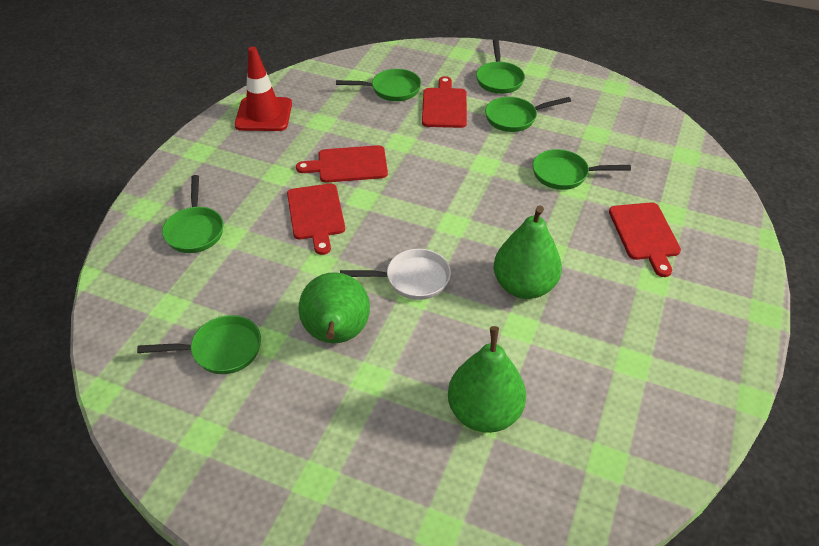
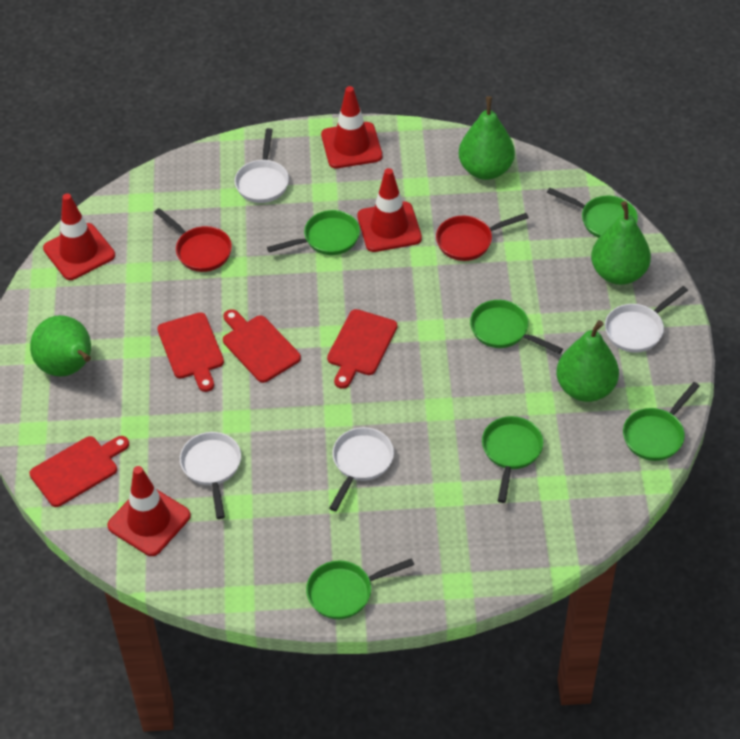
green pear: 3 -> 4
red pan: 0 -> 2
red traffic cone: 1 -> 4
white pan: 1 -> 4

